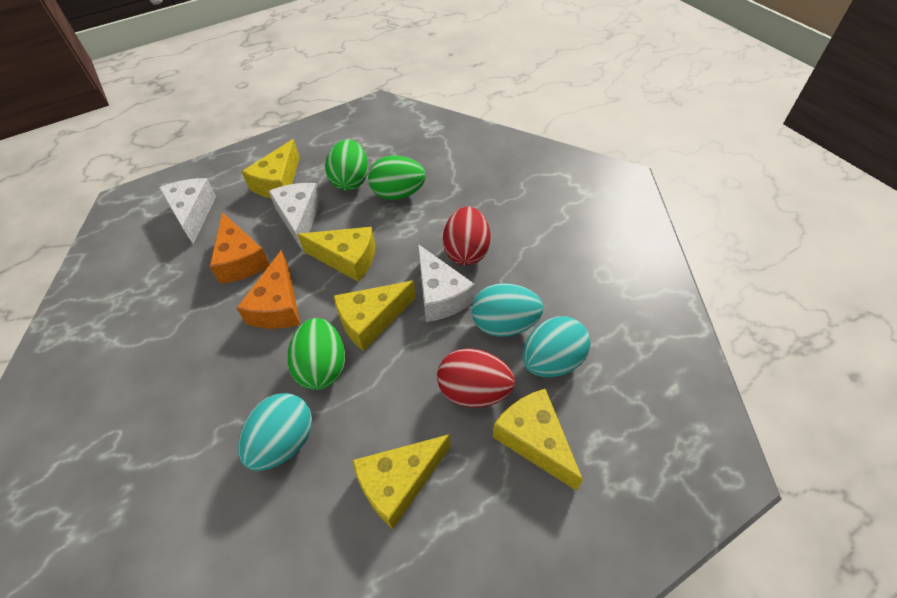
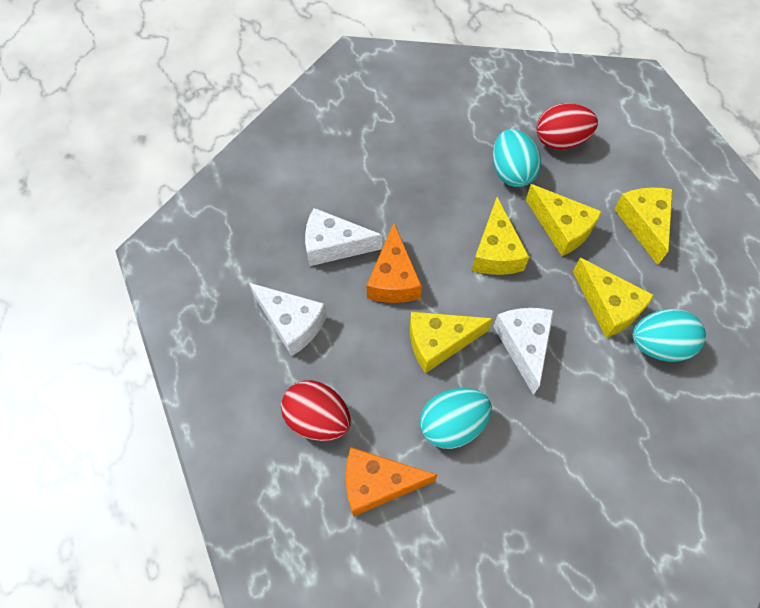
green egg: 3 -> 0

